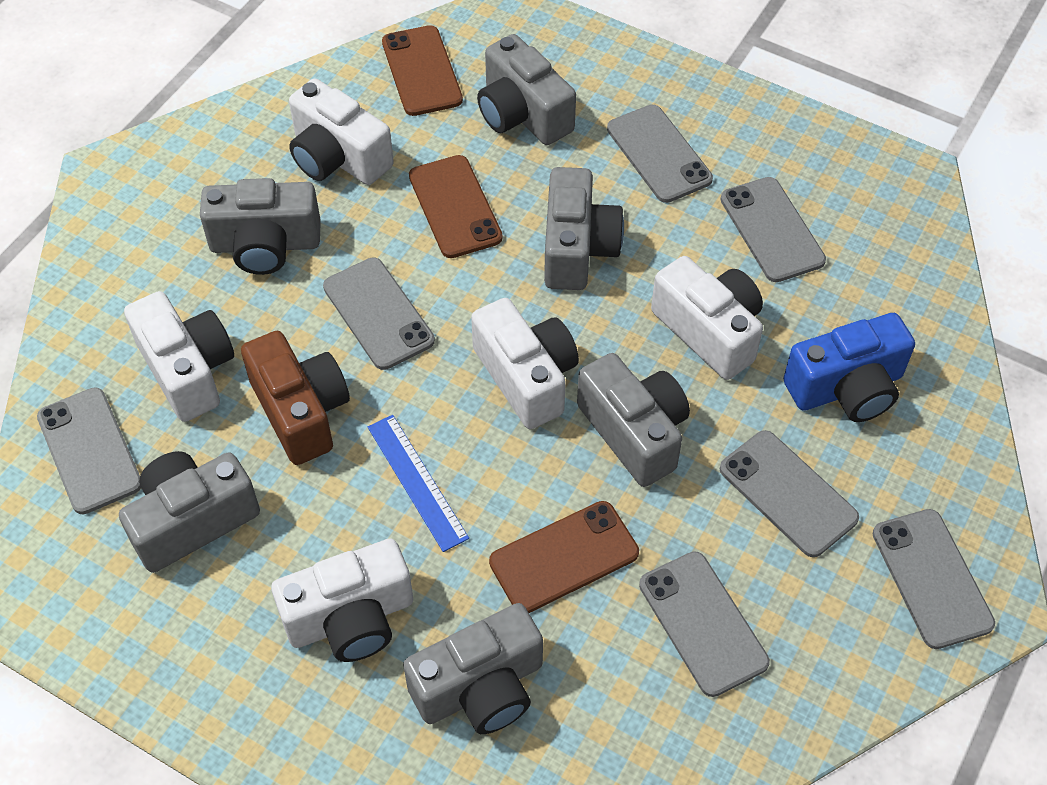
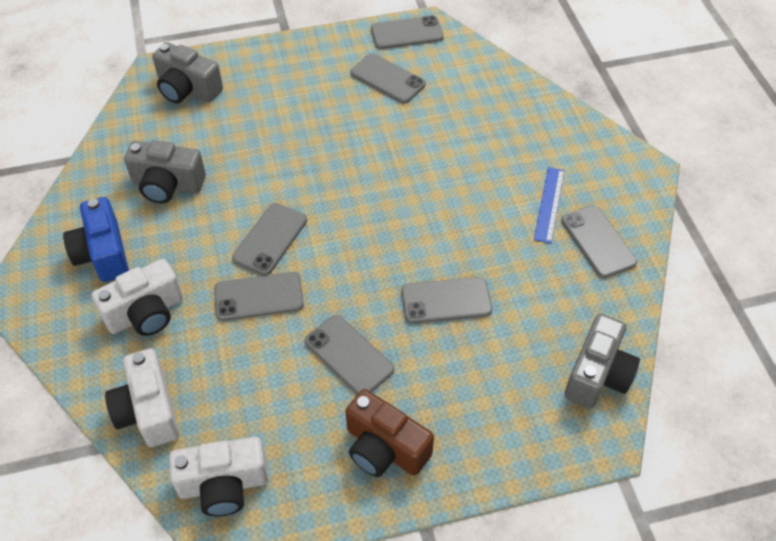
brown phone: 3 -> 0
grey camera: 6 -> 3
white camera: 5 -> 3

